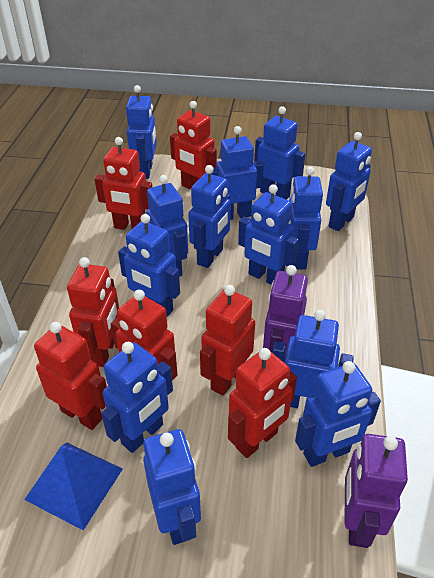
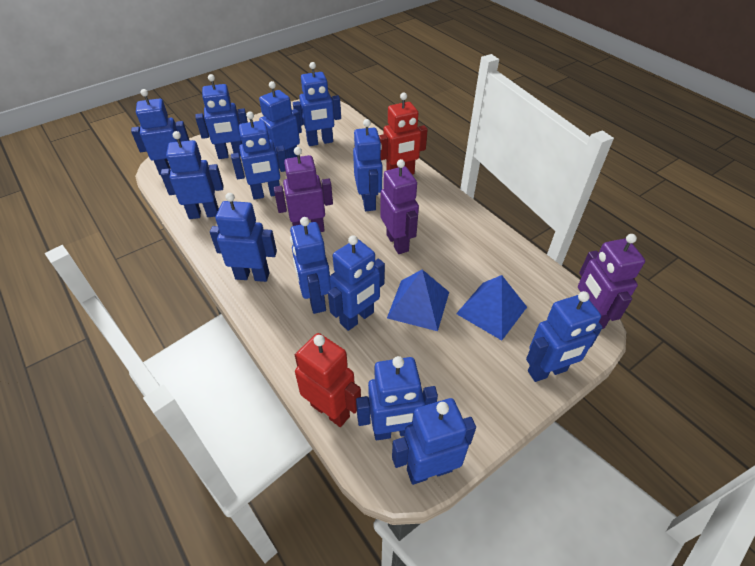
blue pyramid: 1 -> 2
purple robot: 2 -> 3
red robot: 7 -> 2

